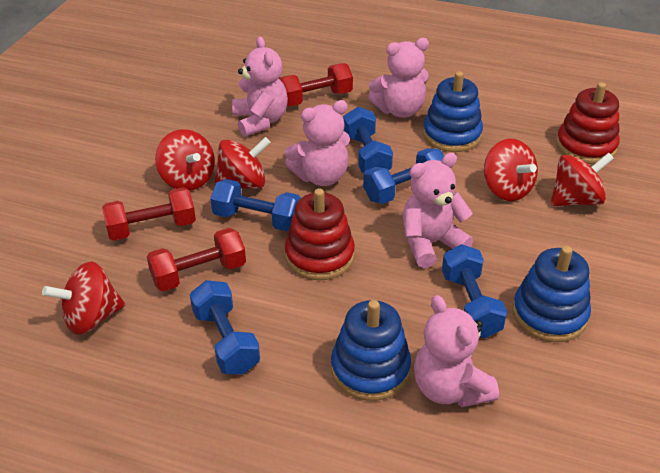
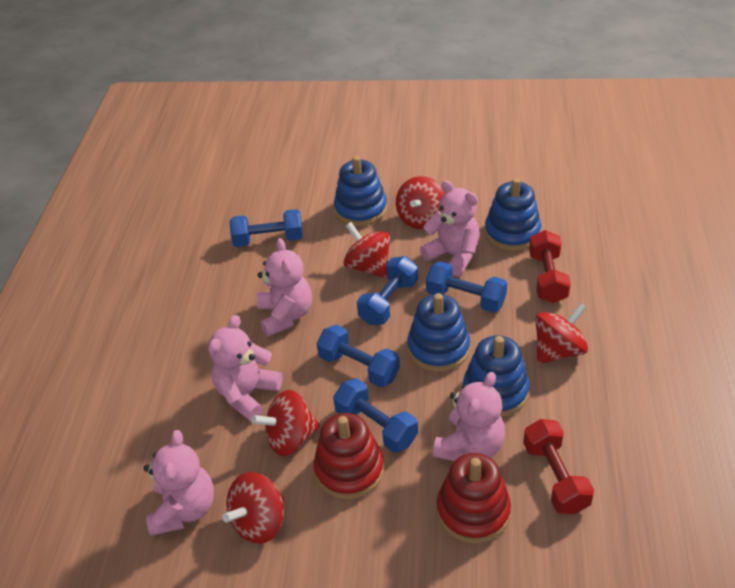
blue stacking toy: 3 -> 4
red dumbbell: 3 -> 2

